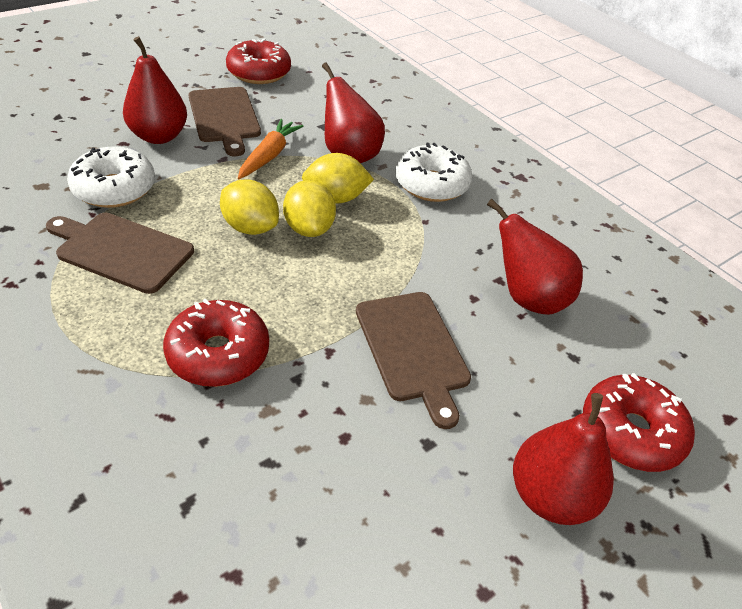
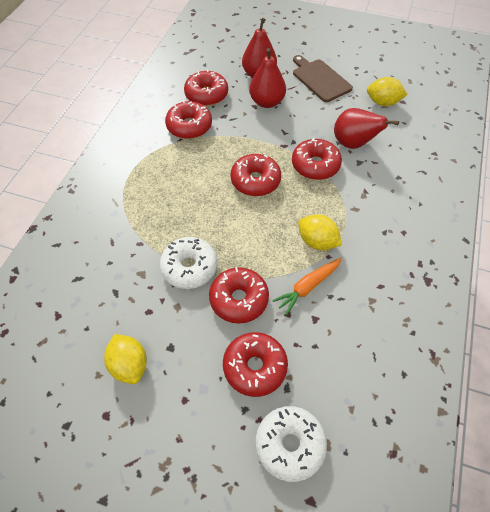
brown cutting board: 3 -> 1
red donut: 3 -> 6
red pear: 4 -> 3

